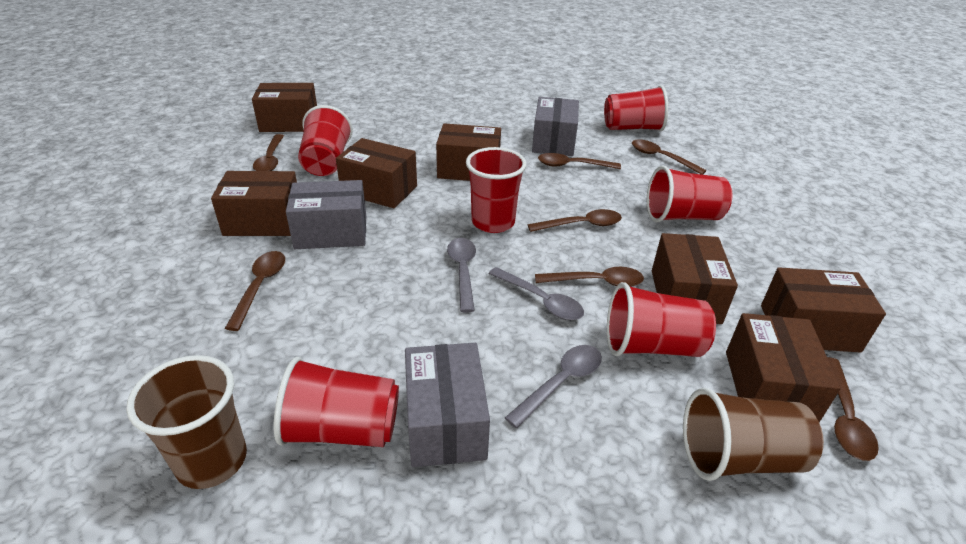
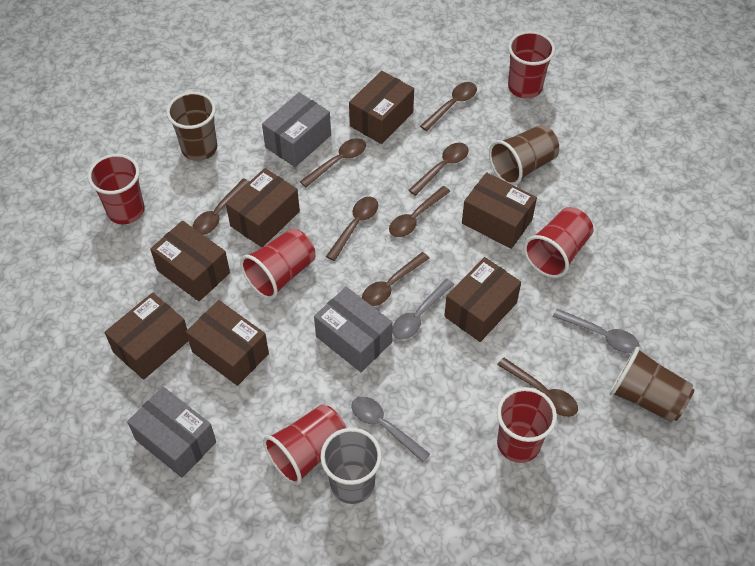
brown cup: 2 -> 3
brown spoon: 7 -> 8
grey cup: 0 -> 1

